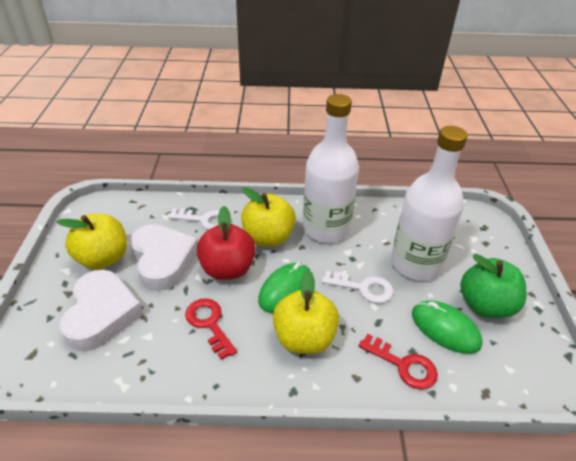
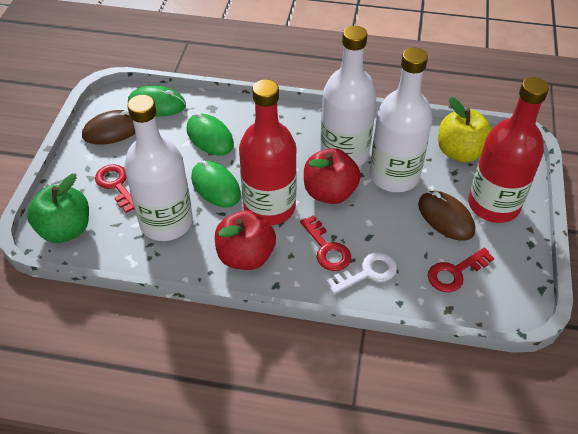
brown mouse: 0 -> 2
green mouse: 2 -> 3
red apple: 1 -> 2
red bottle: 0 -> 2
red key: 2 -> 3
white bottle: 2 -> 3
white heart: 2 -> 0
white key: 2 -> 1
yellow apple: 3 -> 1

